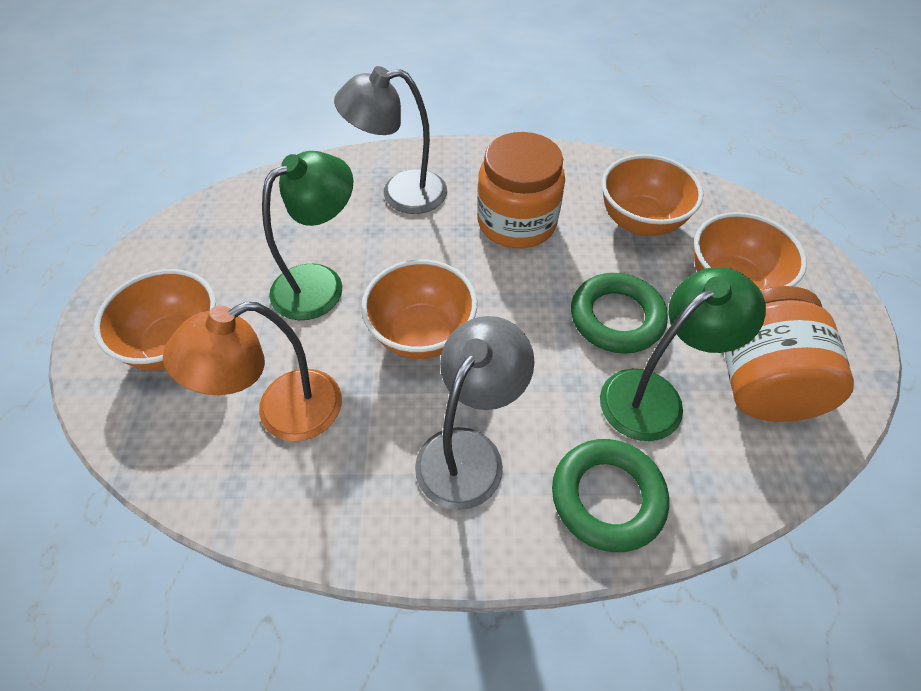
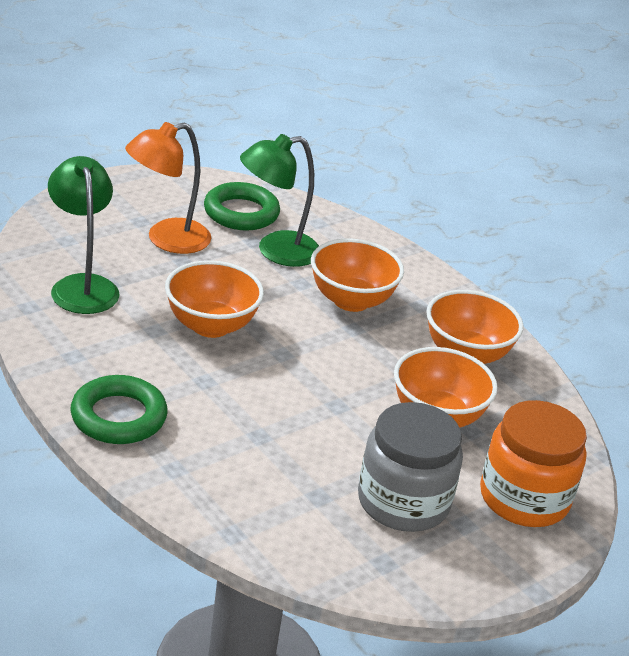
grey jar: 0 -> 1
grey lamp: 2 -> 0
orange jar: 2 -> 1

